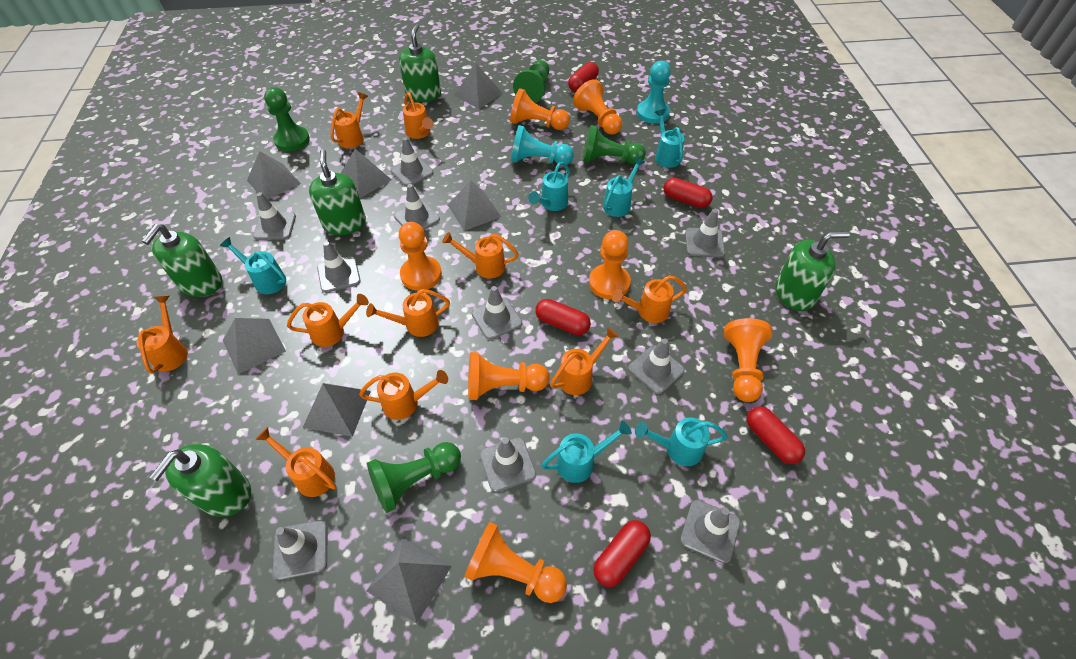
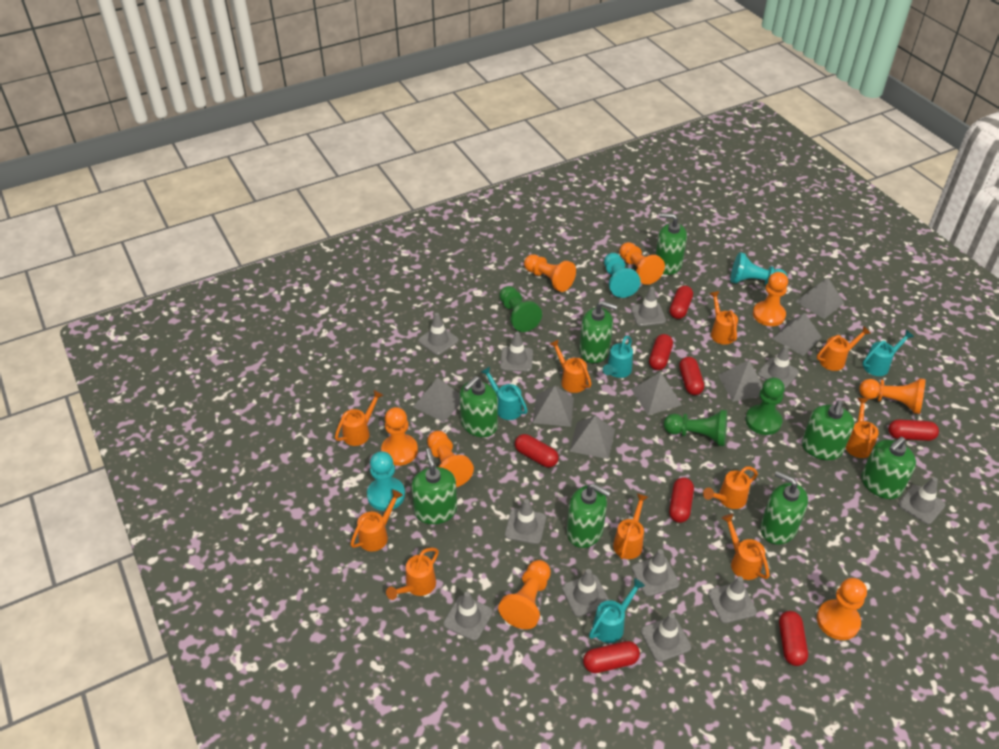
green pawn: 4 -> 3
green soap dispenser: 5 -> 8
grey traffic cone: 10 -> 11
orange pawn: 7 -> 8
red capsule: 5 -> 8
turquoise pawn: 2 -> 3
turquoise watering can: 6 -> 4

